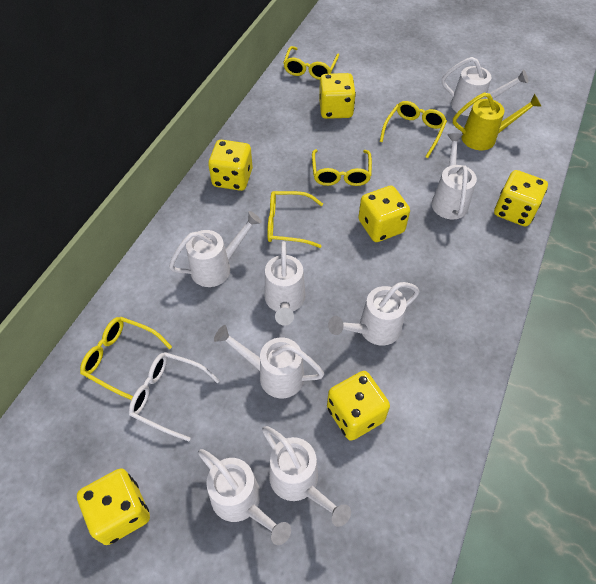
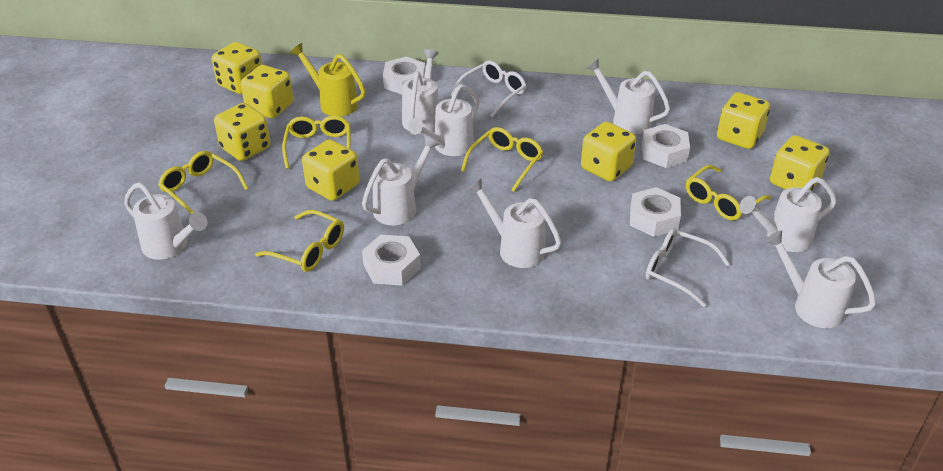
white glasses: 1 -> 2
white nut: 0 -> 4
yellow dice: 6 -> 7

